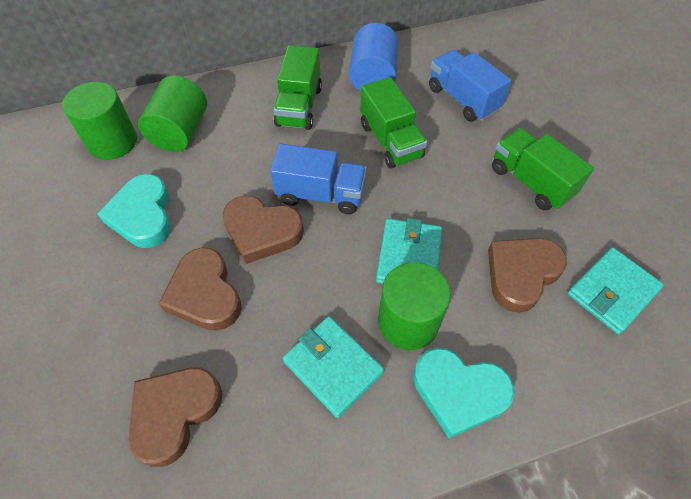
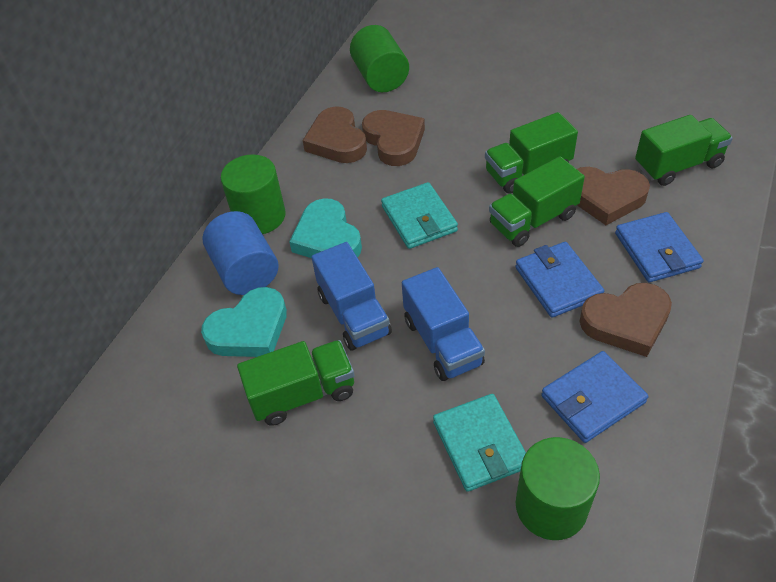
blue wallet: 0 -> 3
green truck: 3 -> 4
turquoise wallet: 3 -> 2

